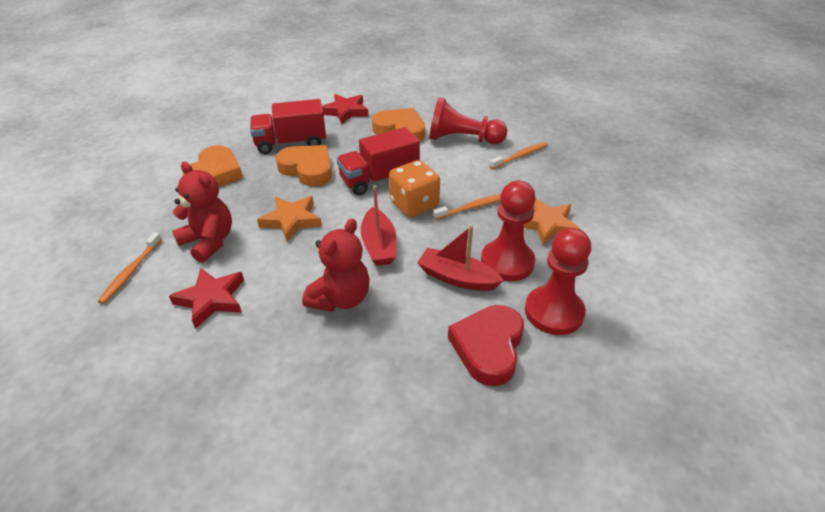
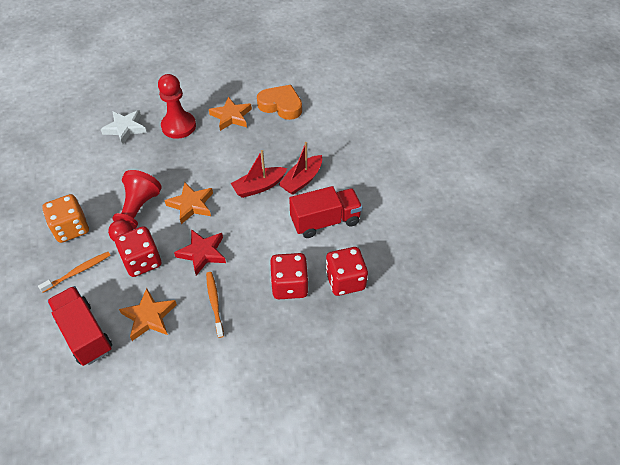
orange heart: 3 -> 1
orange star: 2 -> 3
orange toothbrush: 3 -> 2
red dice: 0 -> 3
red heart: 1 -> 0
red pawn: 3 -> 2
red star: 2 -> 1
red teddy bear: 2 -> 0
white star: 0 -> 1

